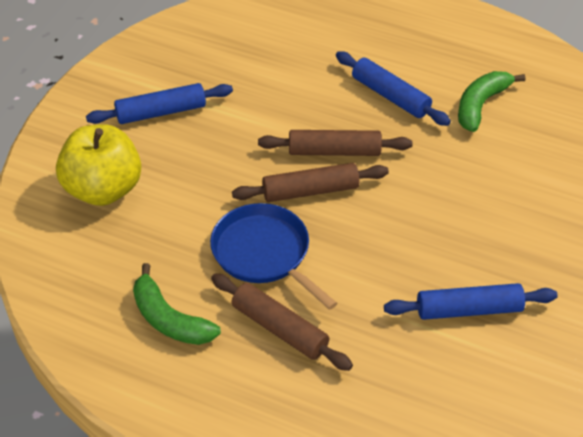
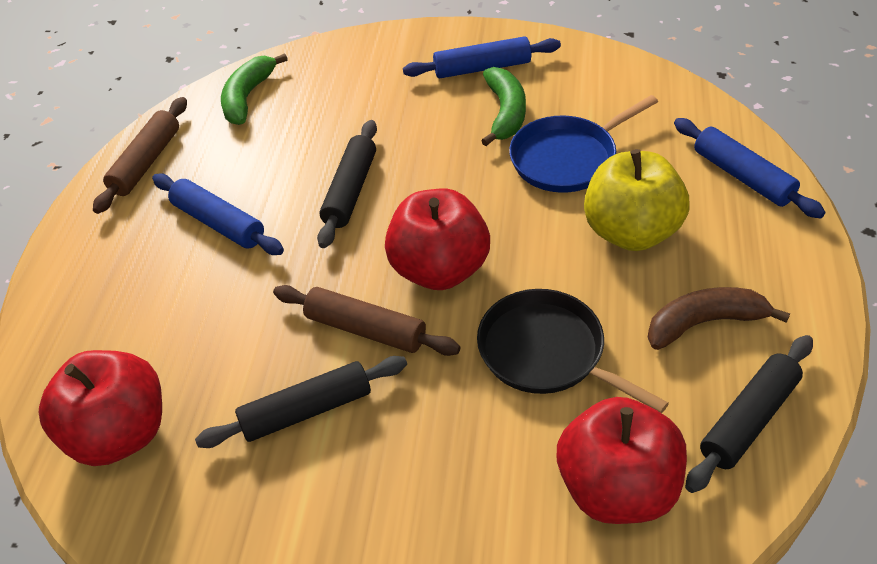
black pan: 0 -> 1
black rolling pin: 0 -> 3
brown banana: 0 -> 1
brown rolling pin: 3 -> 2
red apple: 0 -> 3

